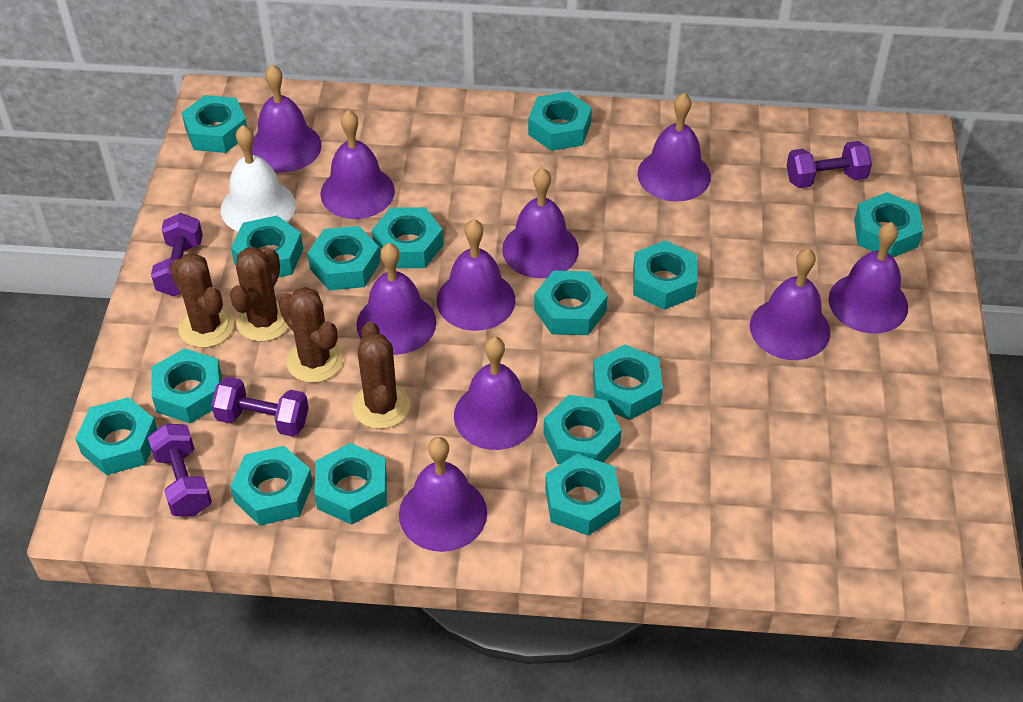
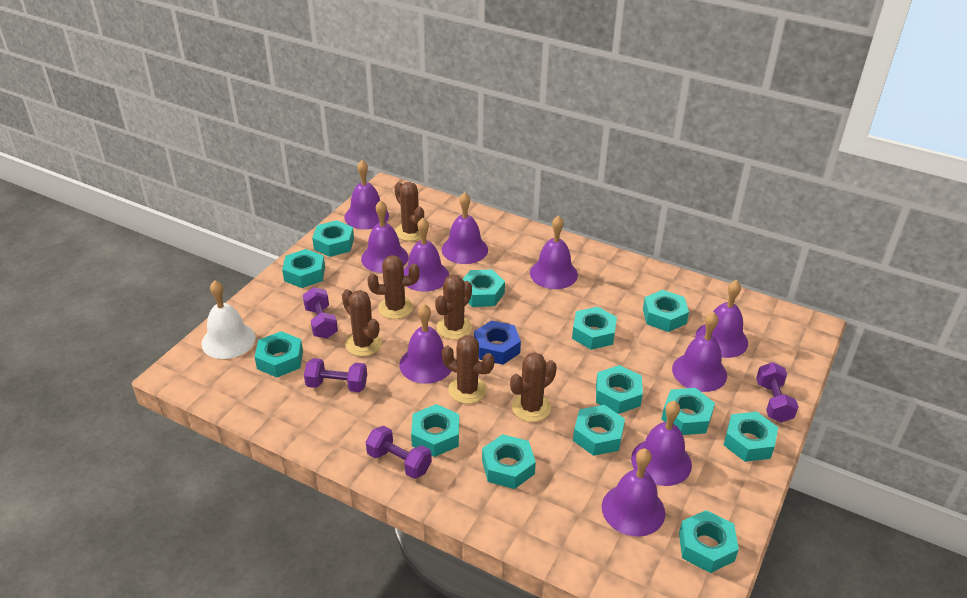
blue nut: 0 -> 1
brown cactus: 4 -> 6
turquoise nut: 15 -> 13

